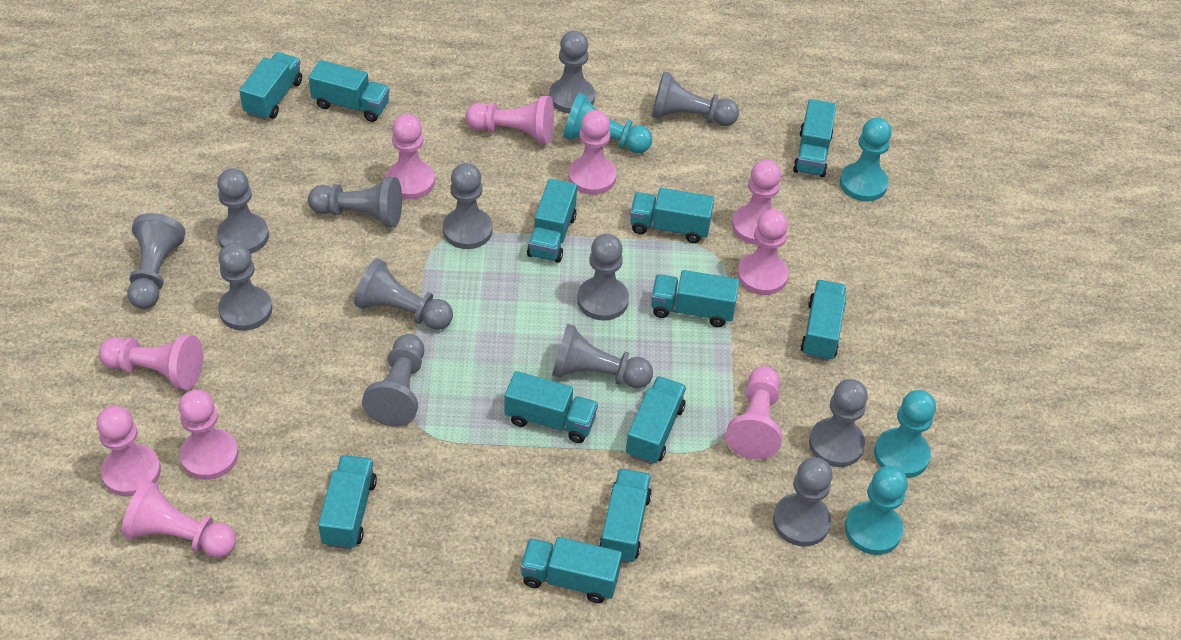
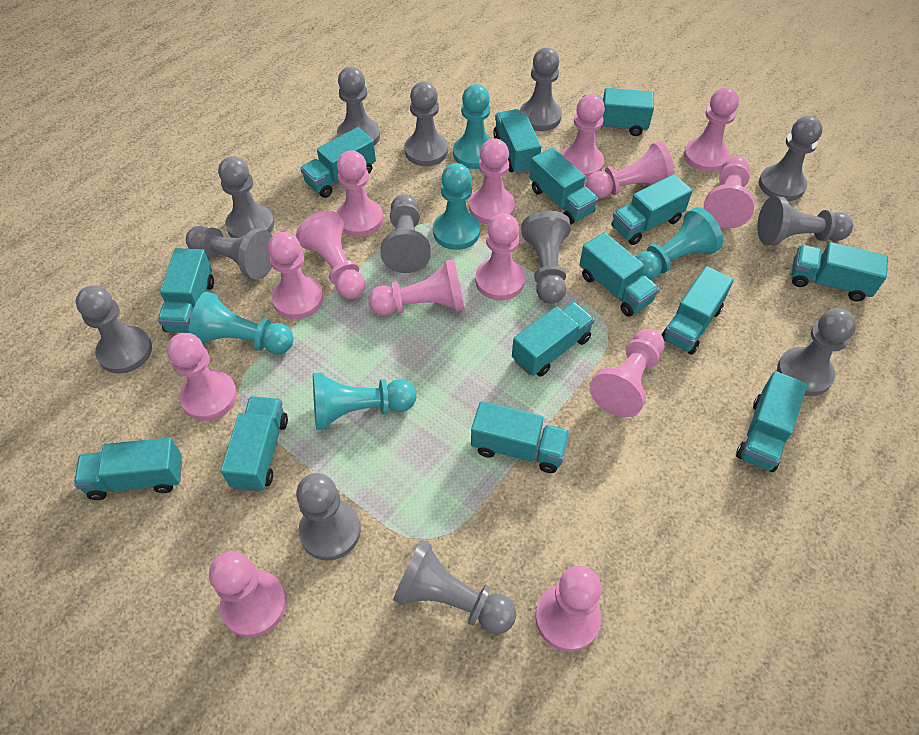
pink pawn: 10 -> 14
turquoise pawn: 4 -> 5
turquoise truck: 12 -> 14

